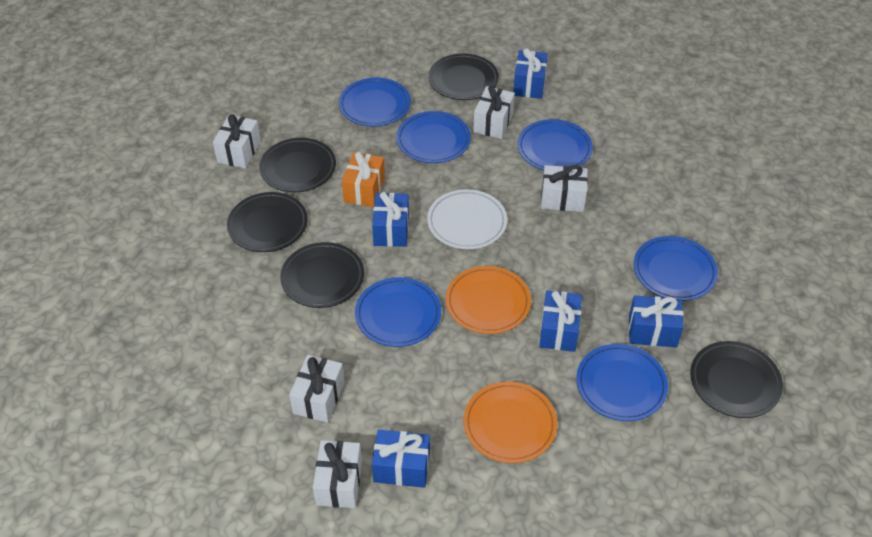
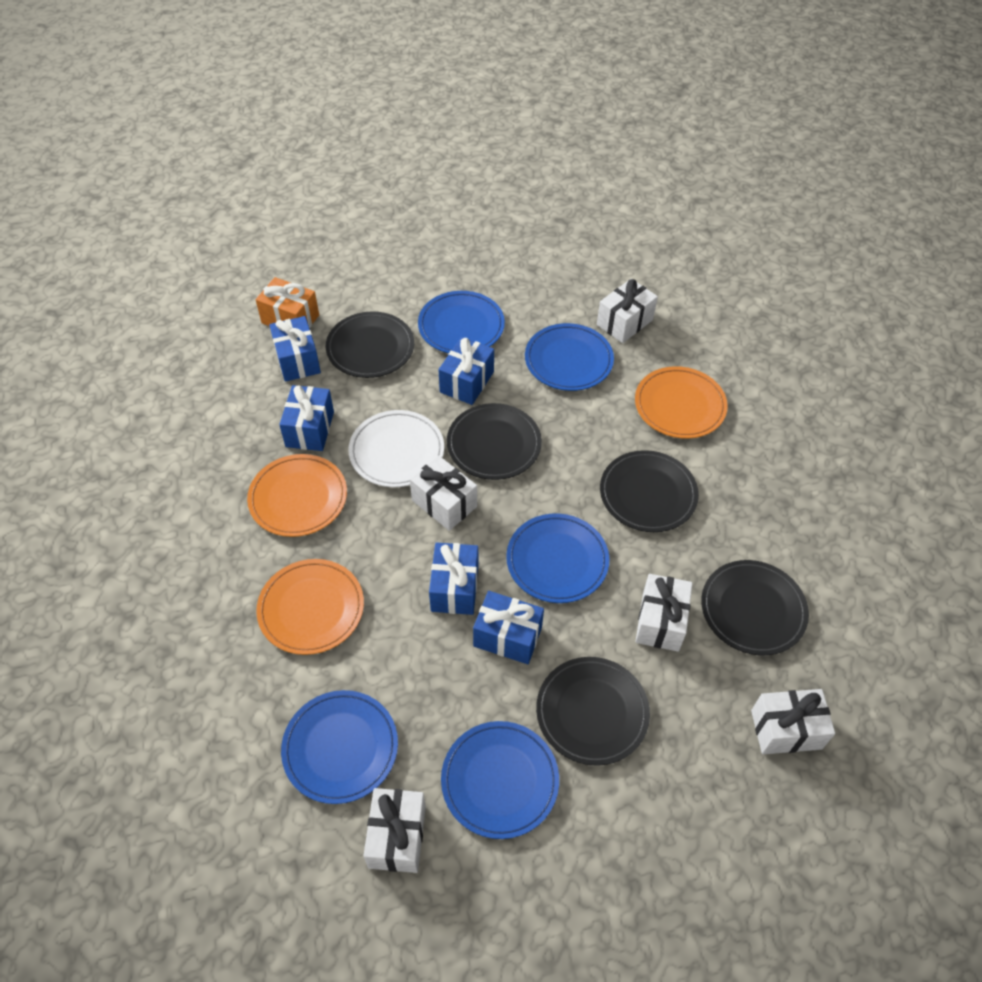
blue plate: 6 -> 5
orange plate: 2 -> 3

